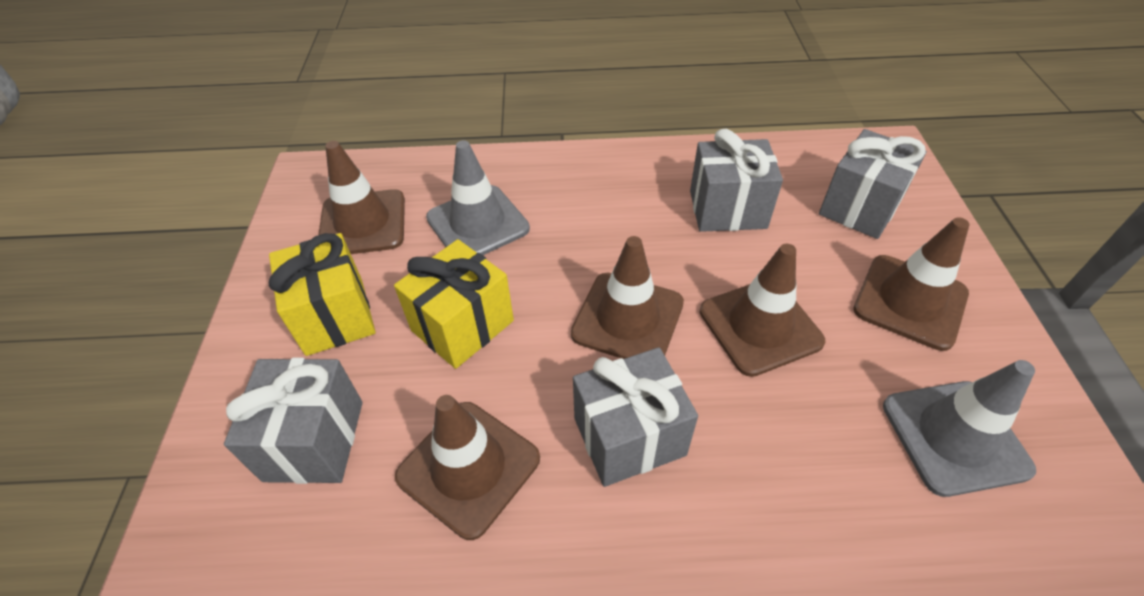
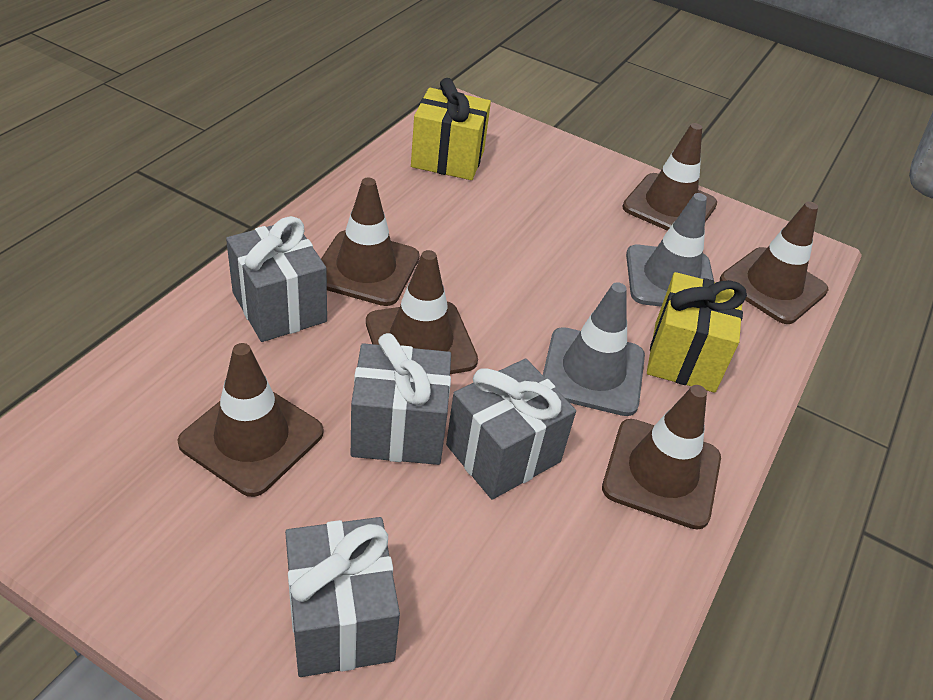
brown traffic cone: 5 -> 6

